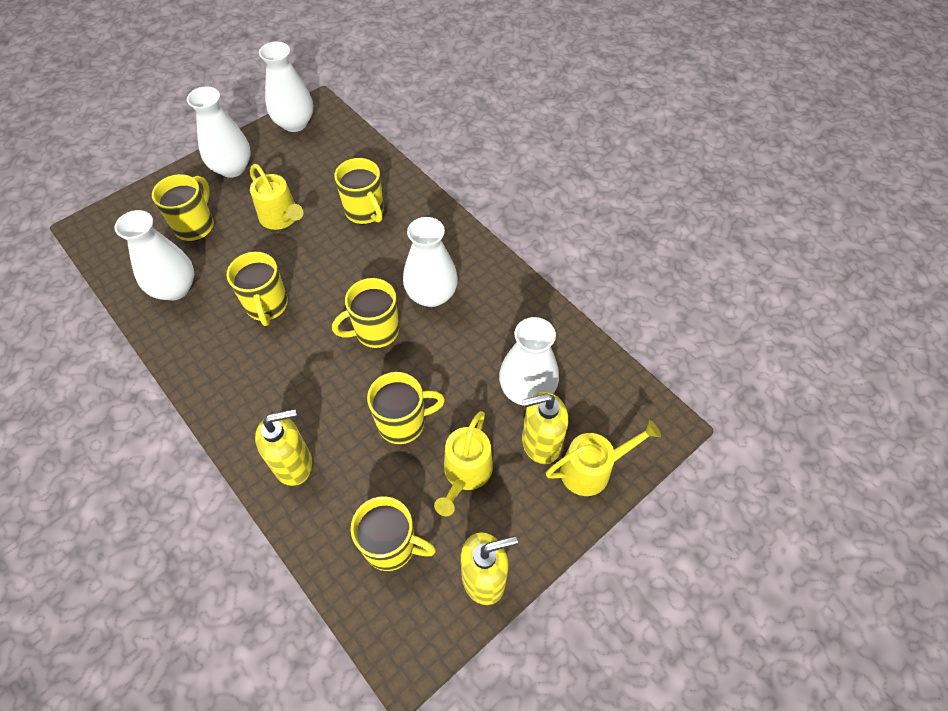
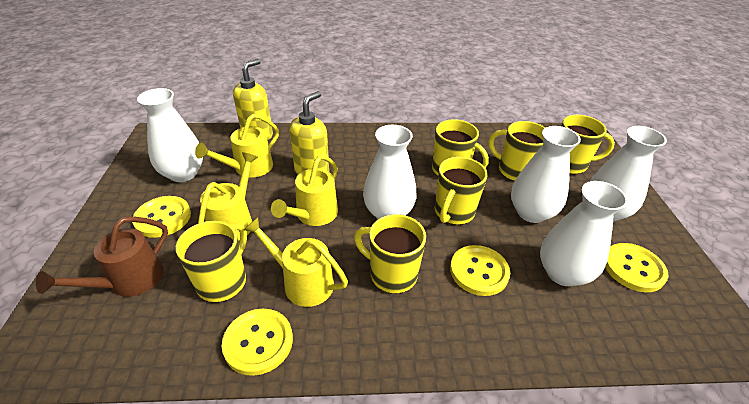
brown watering can: 0 -> 1
yellow button: 0 -> 4
yellow soap dispenser: 3 -> 2
yellow watering can: 3 -> 4

